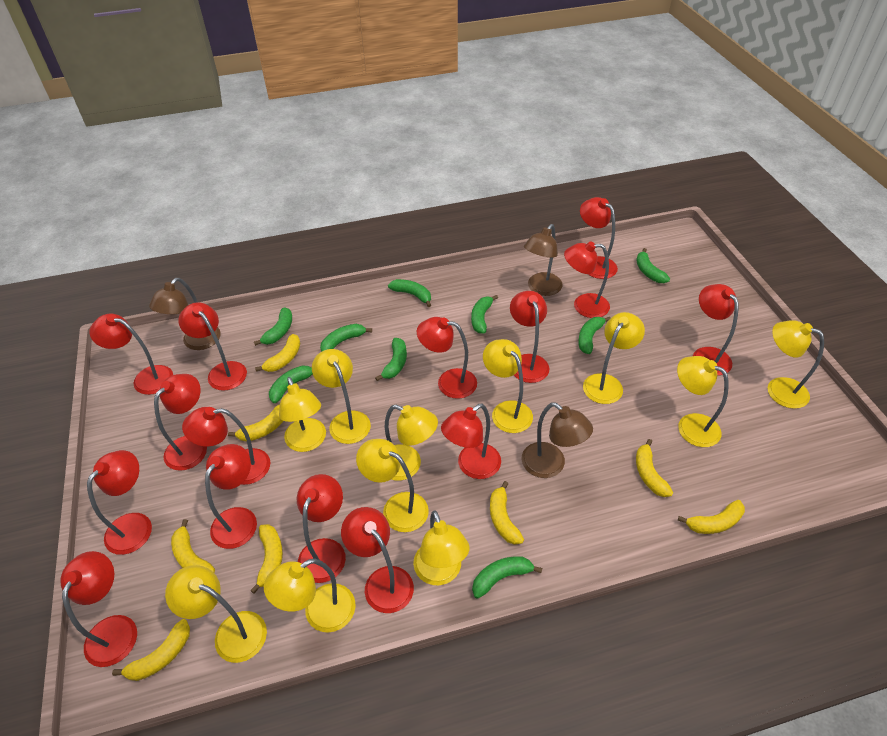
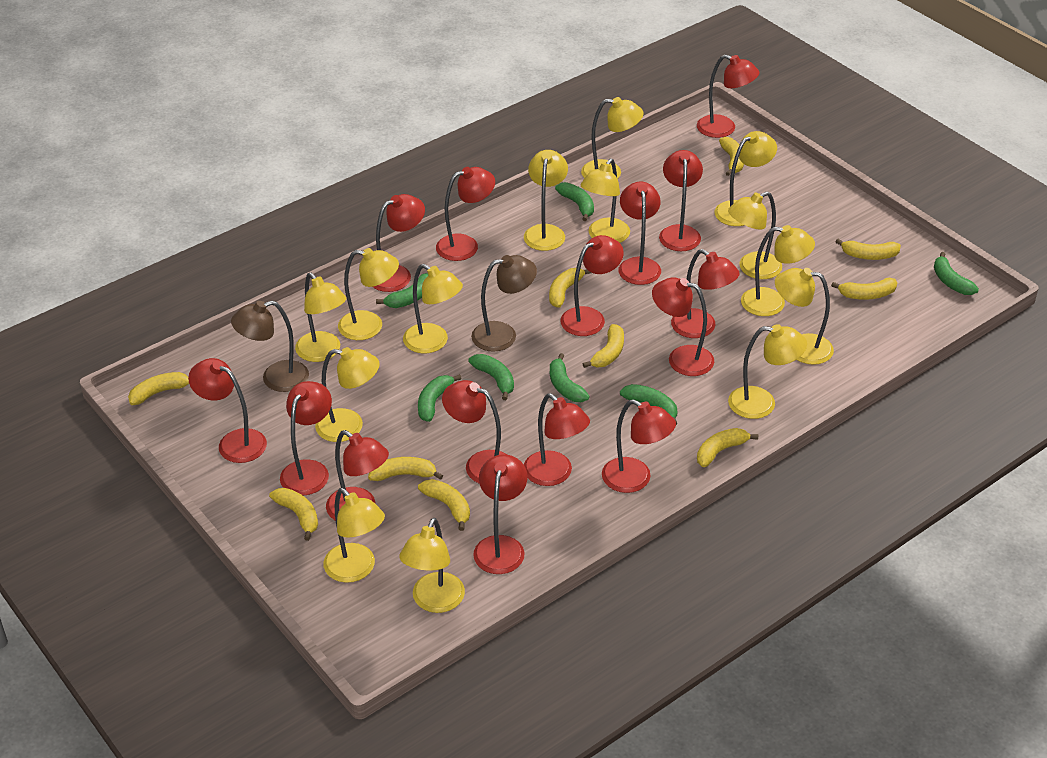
brown lamp: 3 -> 2
green banana: 9 -> 7
yellow banana: 8 -> 10
yellow lamp: 11 -> 14

